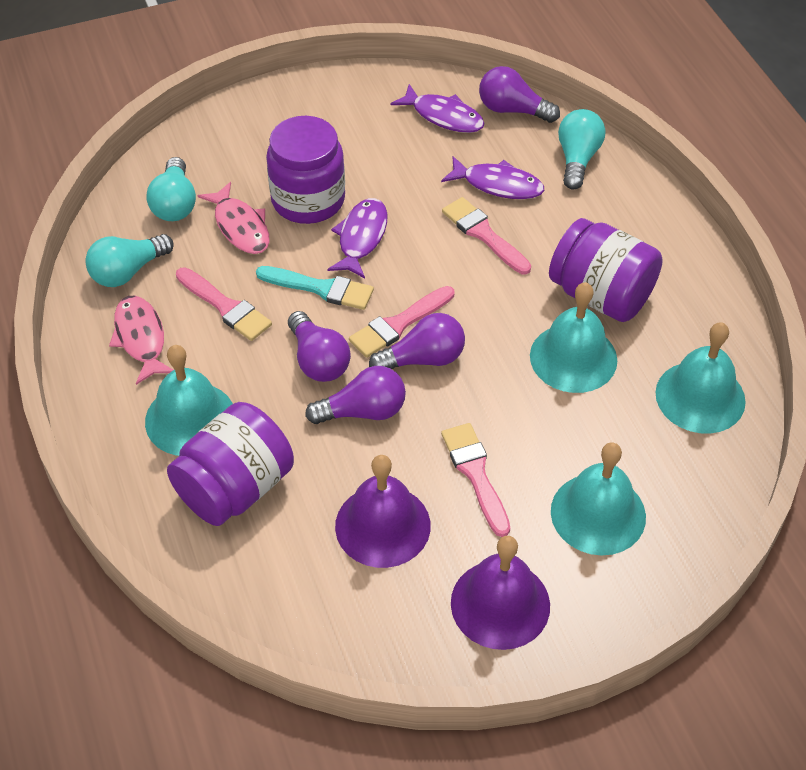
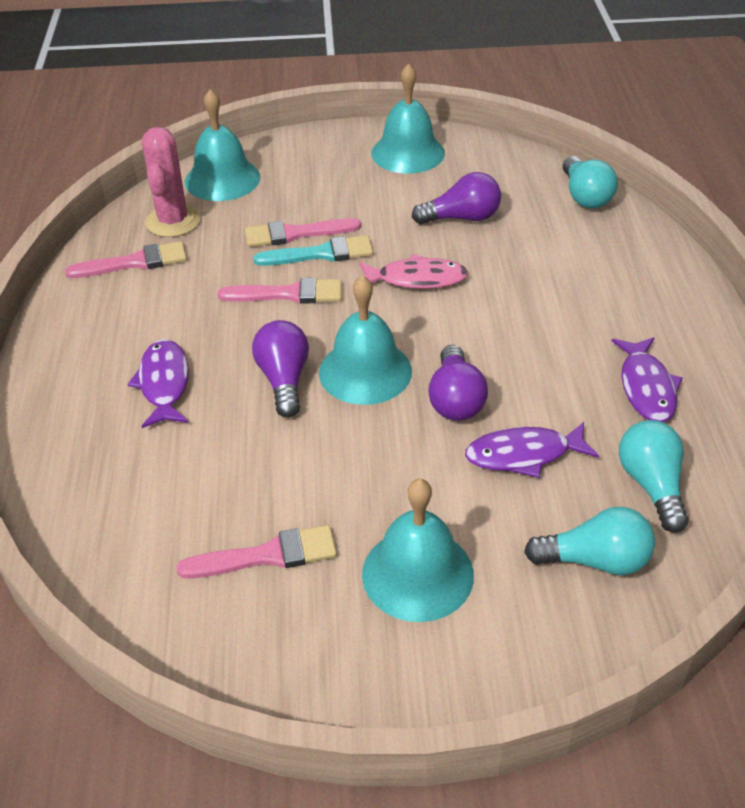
pink cactus: 0 -> 1
pink fish: 2 -> 1
purple bell: 2 -> 0
purple jar: 3 -> 0
purple light bulb: 4 -> 3

